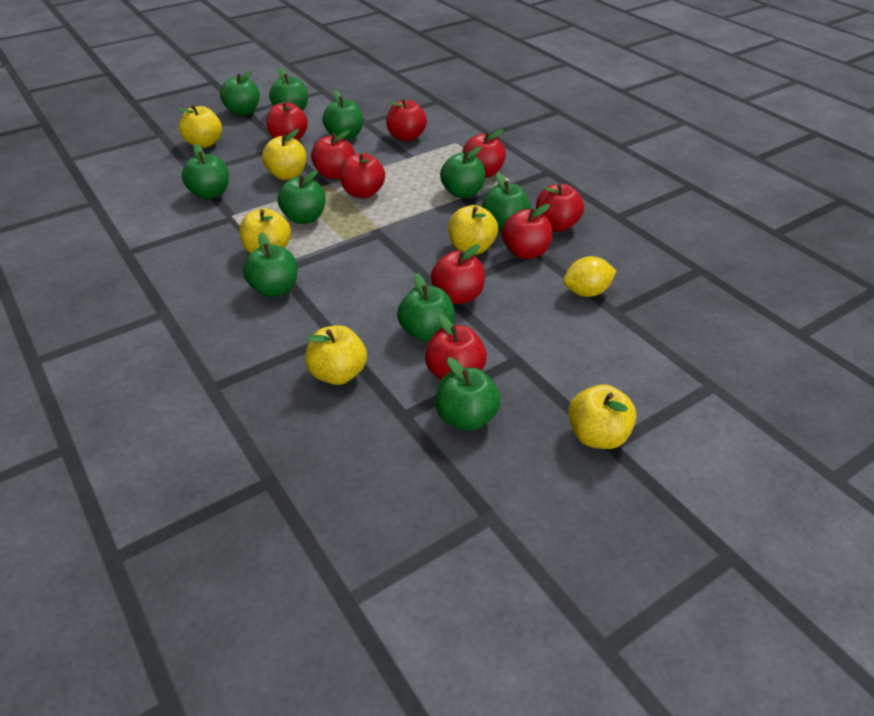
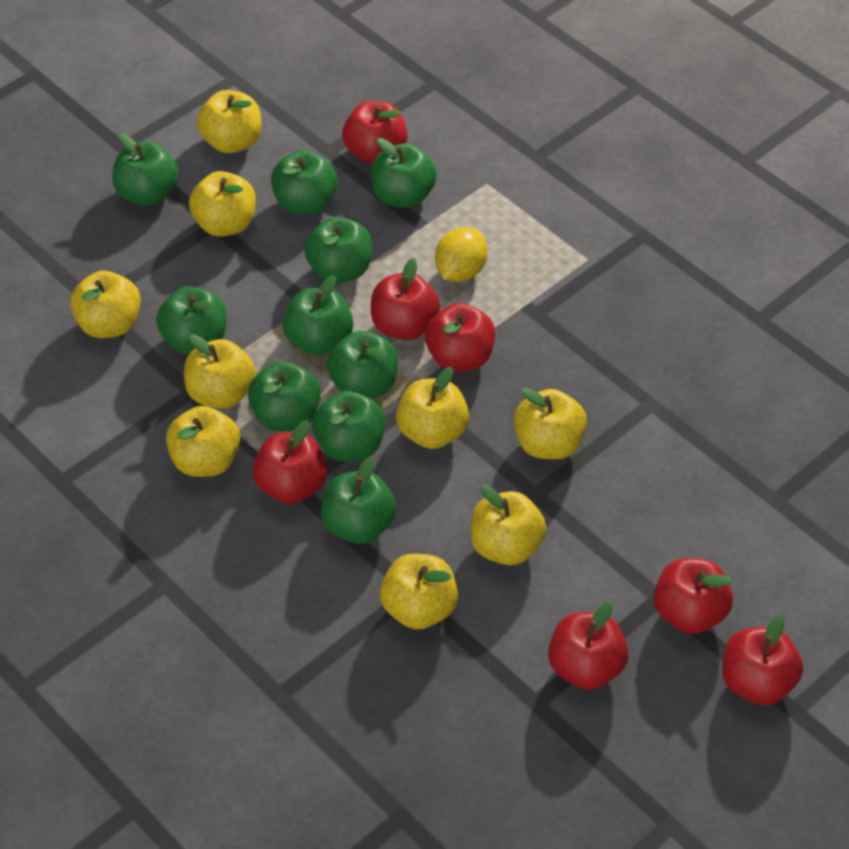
red apple: 9 -> 7
yellow apple: 6 -> 9

